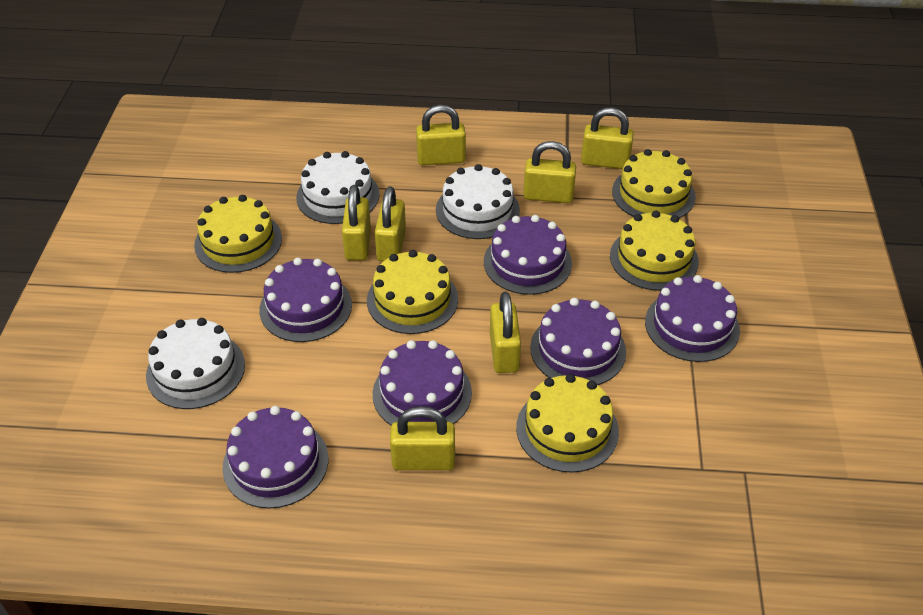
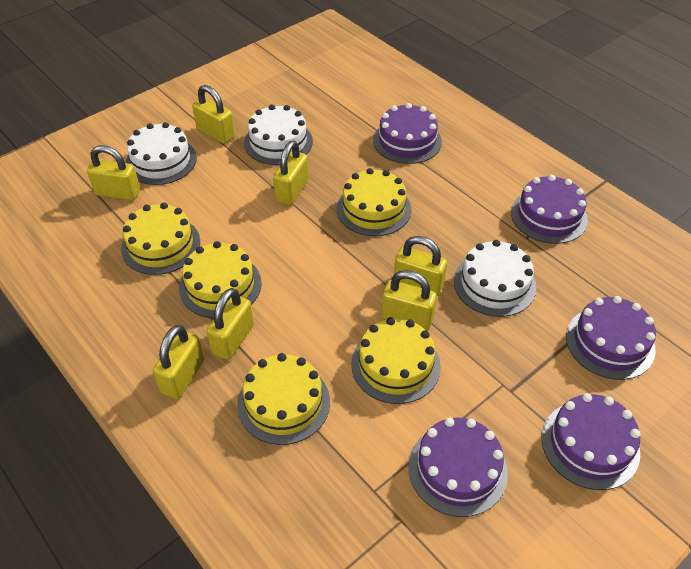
purple cake: 6 -> 5

